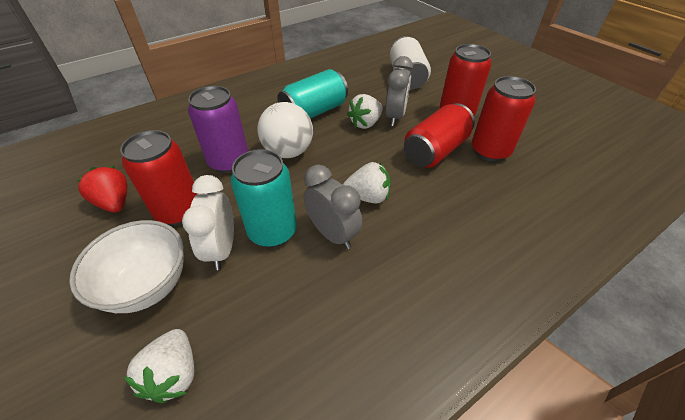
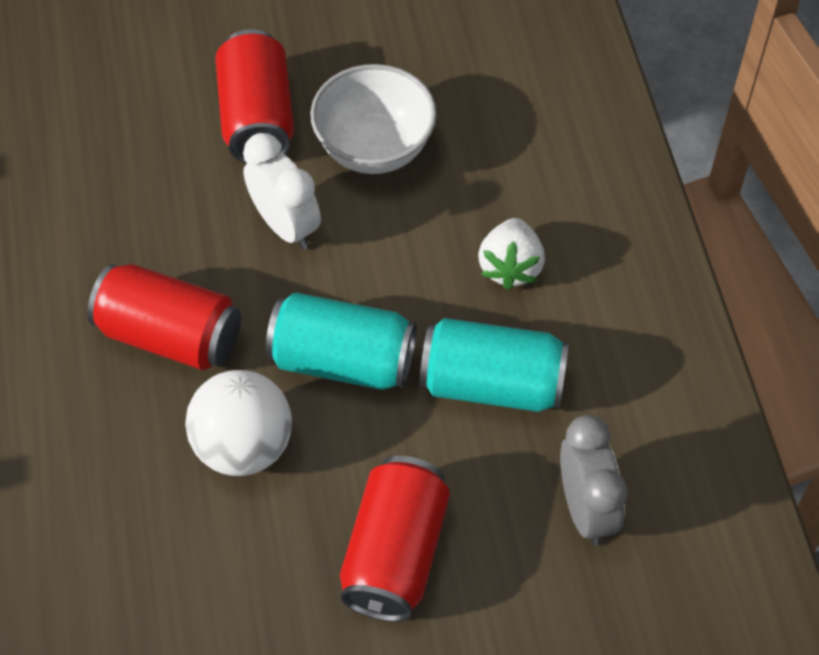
grey clock: 2 -> 1
purple can: 1 -> 0
red can: 4 -> 3
red strawberry: 1 -> 0
white can: 1 -> 0
white strawberry: 3 -> 1

